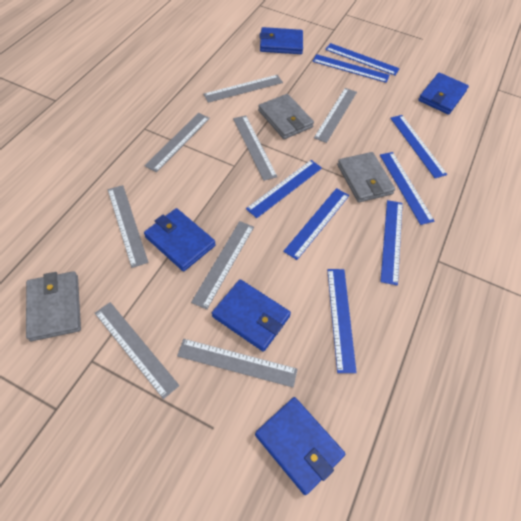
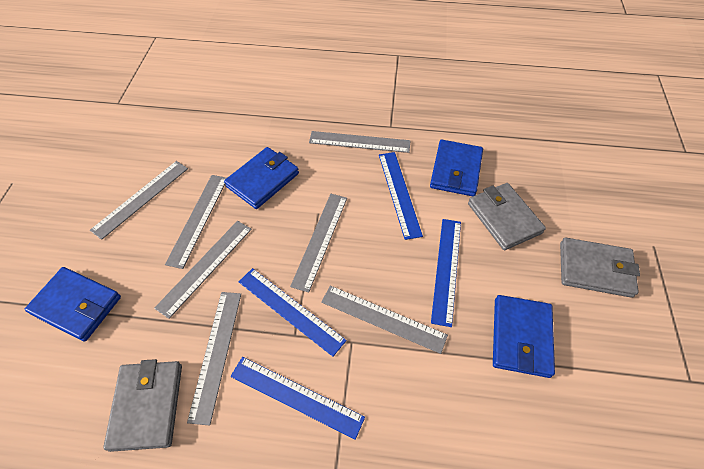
blue ruler: 8 -> 4
blue wallet: 5 -> 4
grey ruler: 8 -> 7

